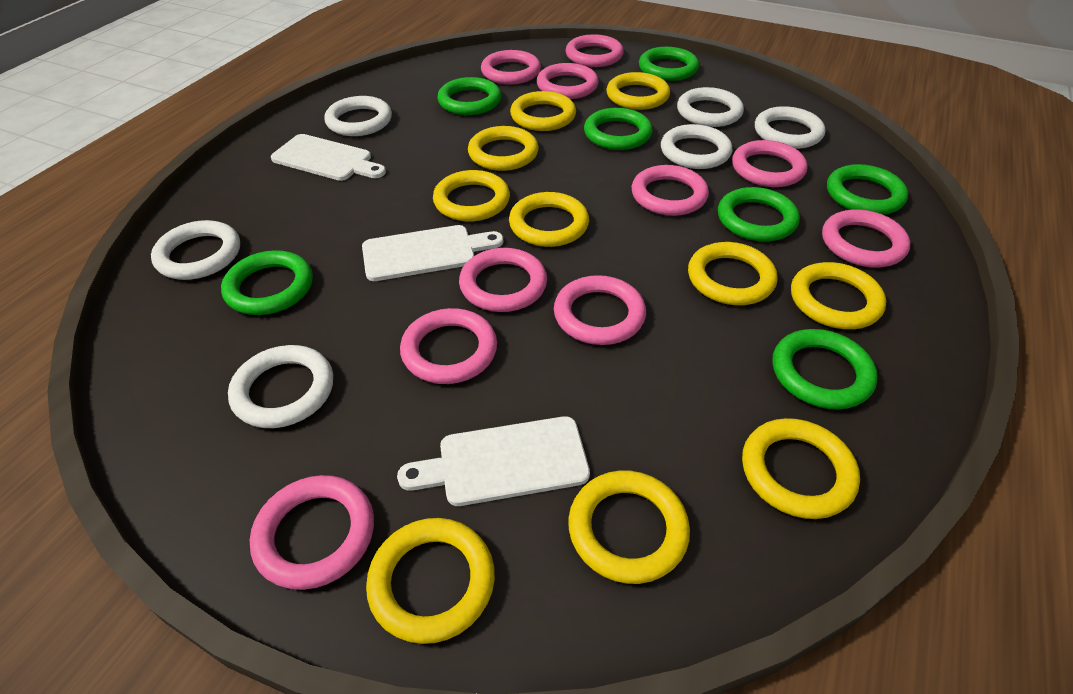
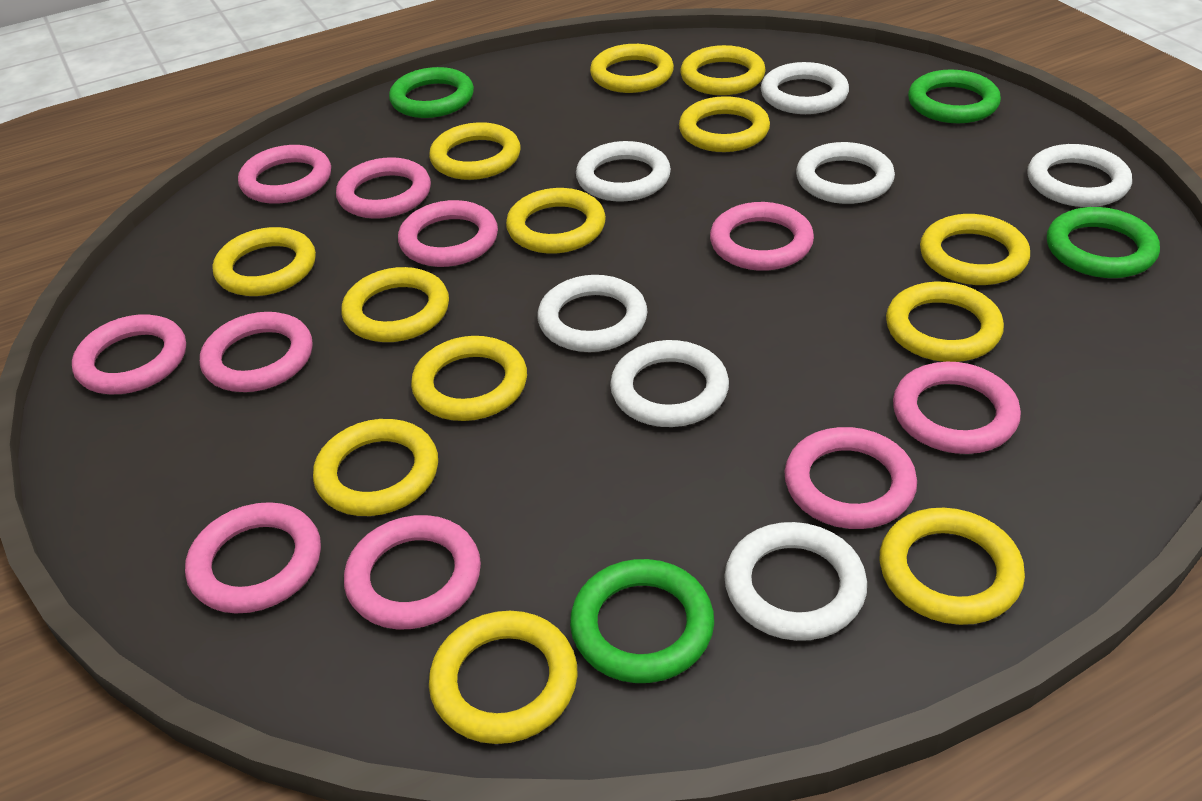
green ring: 7 -> 4
white cutting board: 3 -> 0
white ring: 6 -> 7
yellow ring: 10 -> 13

